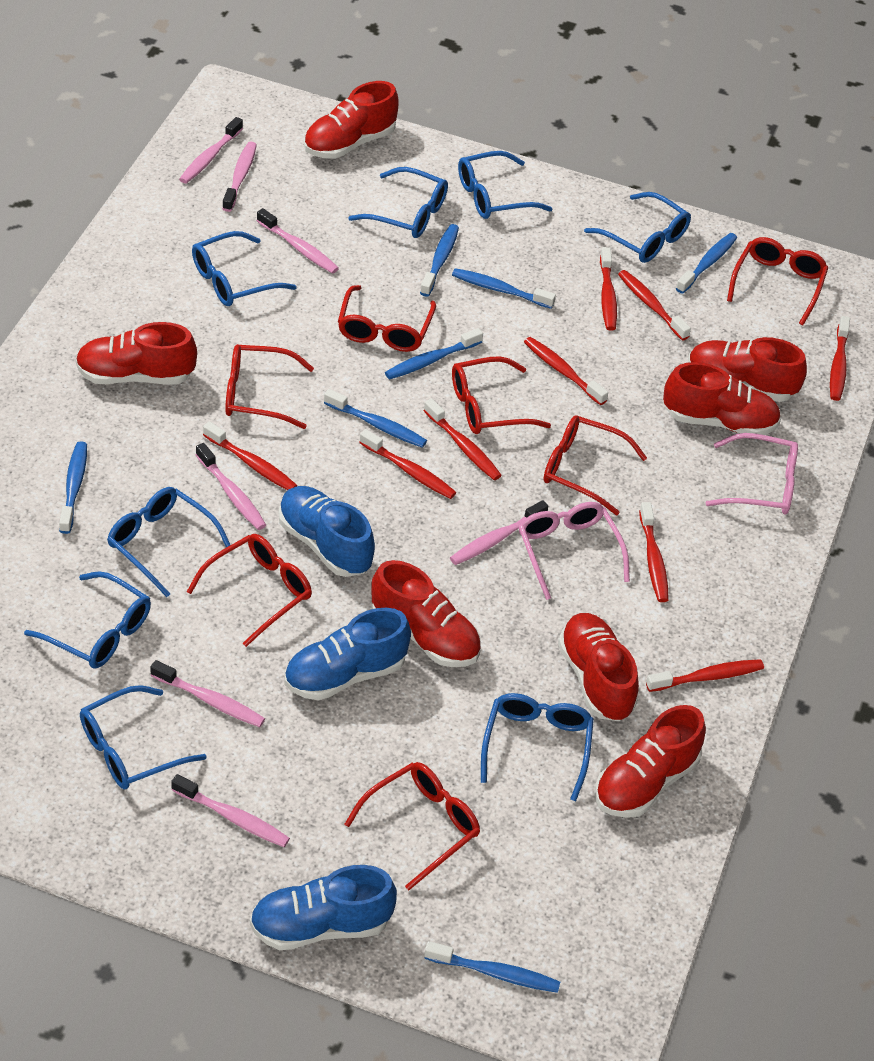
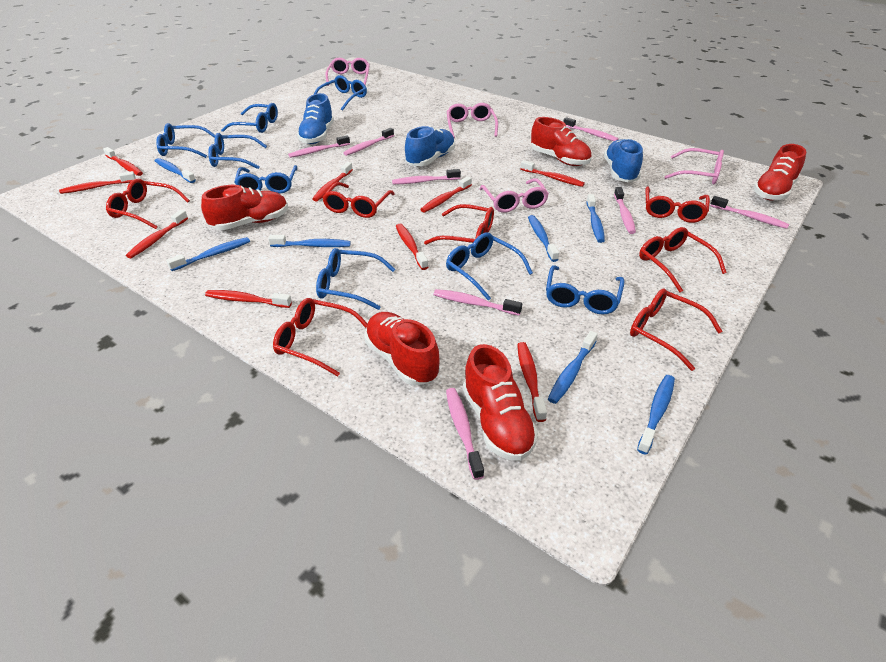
pink glasses: 2 -> 4
pink toothbrush: 7 -> 8
red shoe: 7 -> 5

